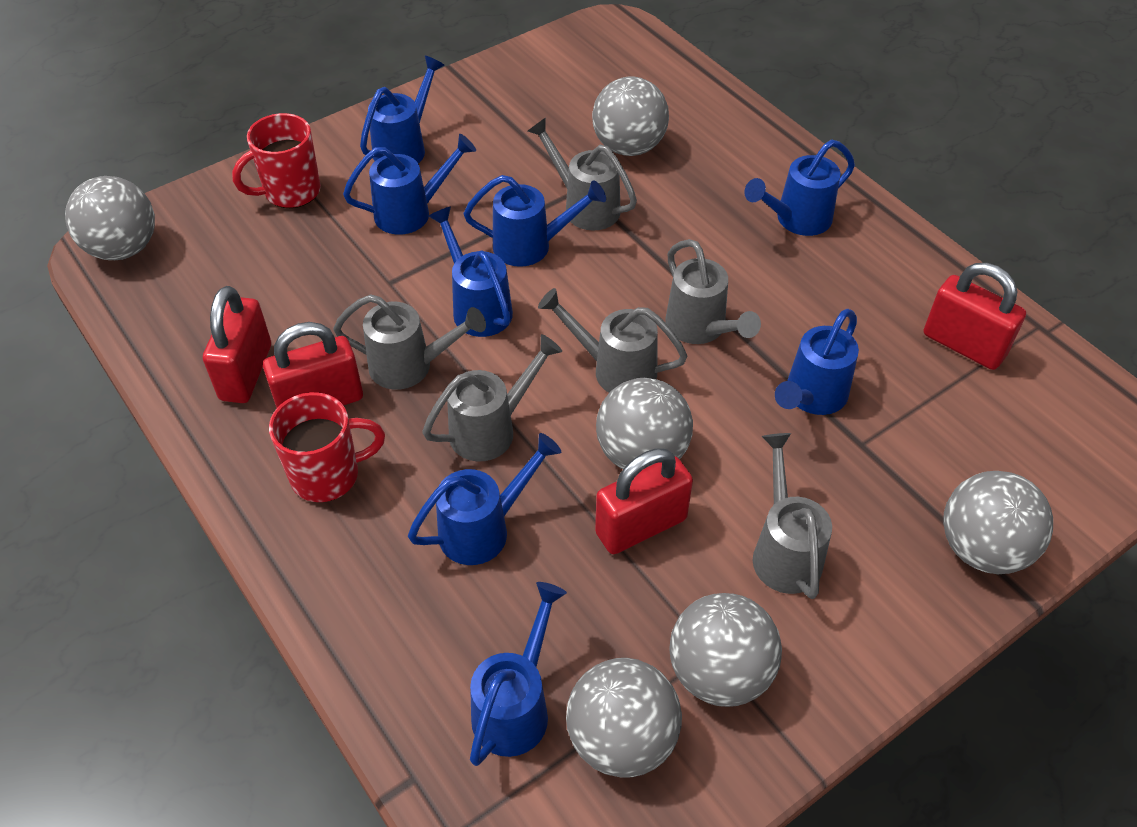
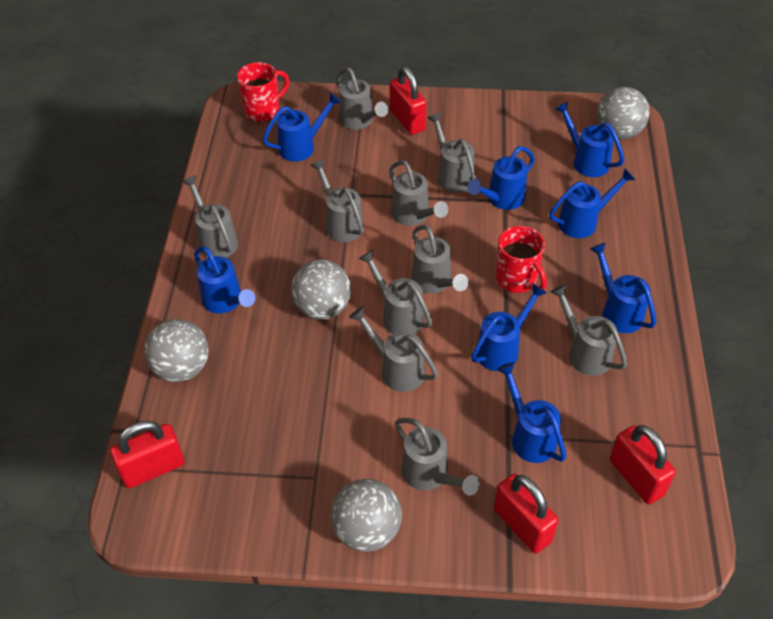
grey ball: 6 -> 4
grey watering can: 6 -> 10

